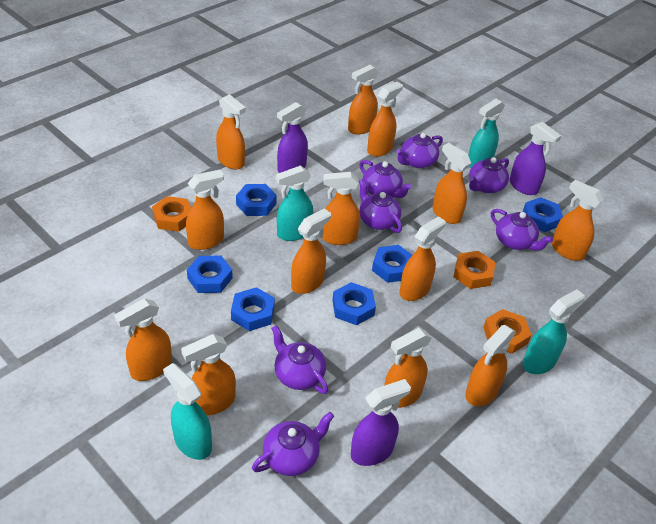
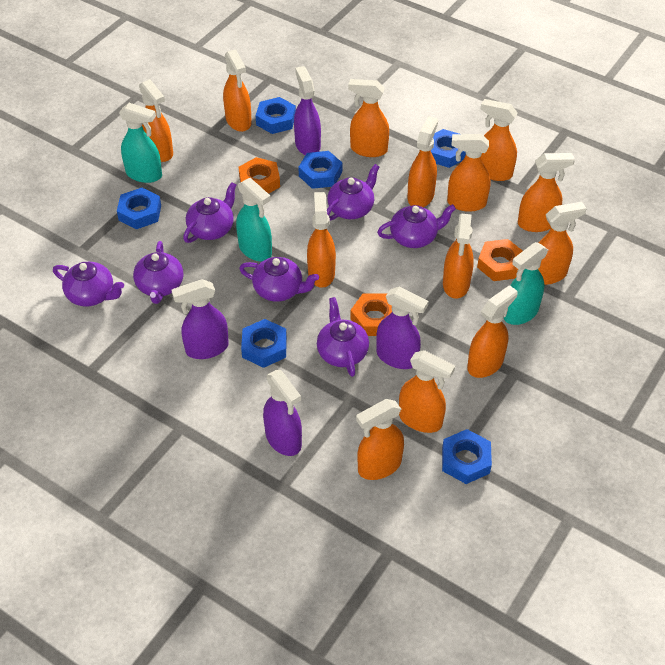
purple spray bottle: 3 -> 4
turquoise spray bottle: 4 -> 3

